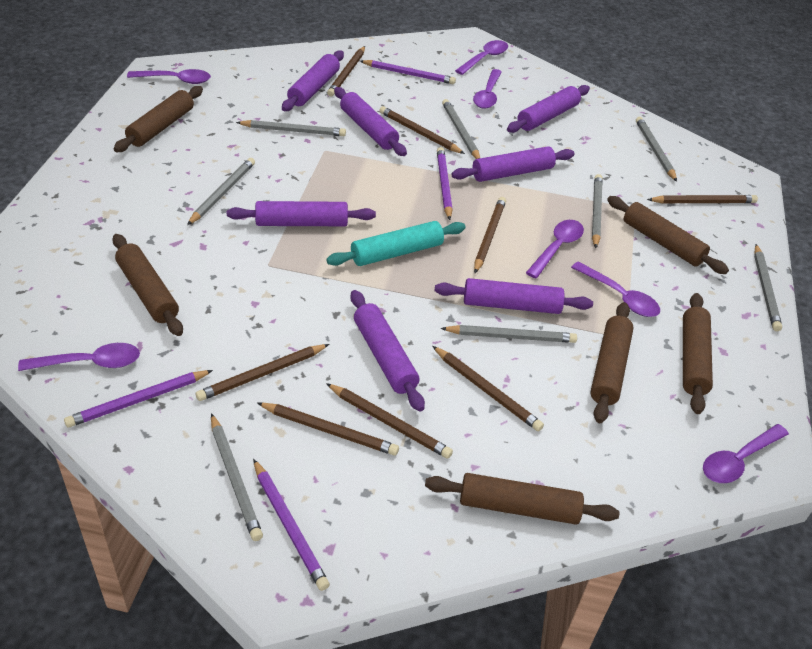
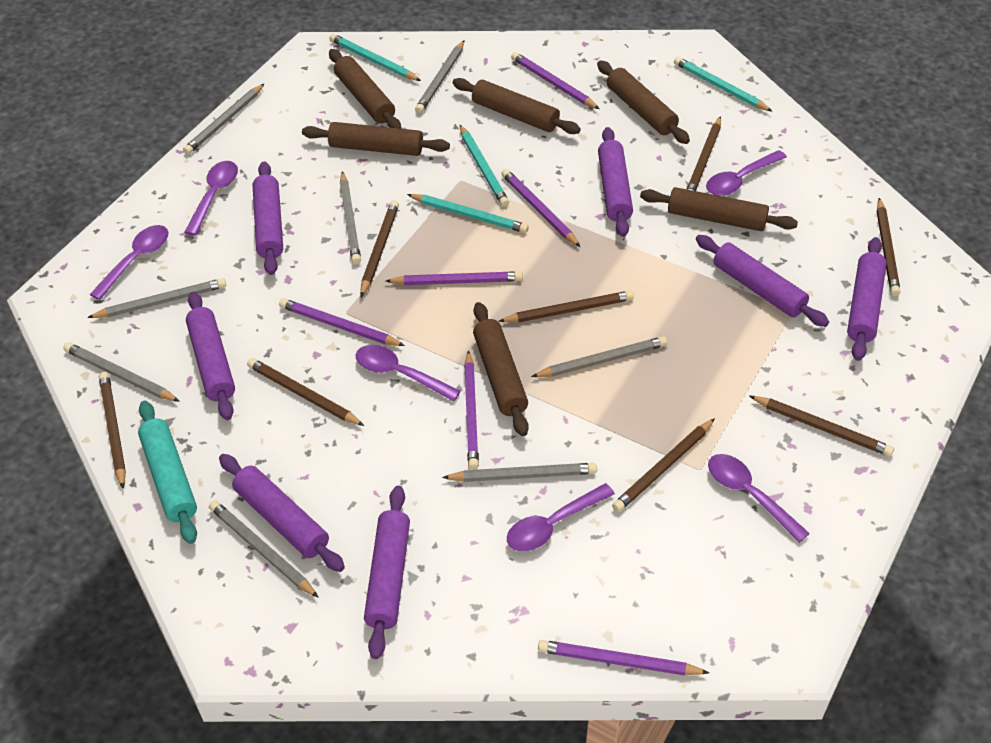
purple pencil: 4 -> 6
purple spoon: 7 -> 6
turquoise pencil: 0 -> 4

